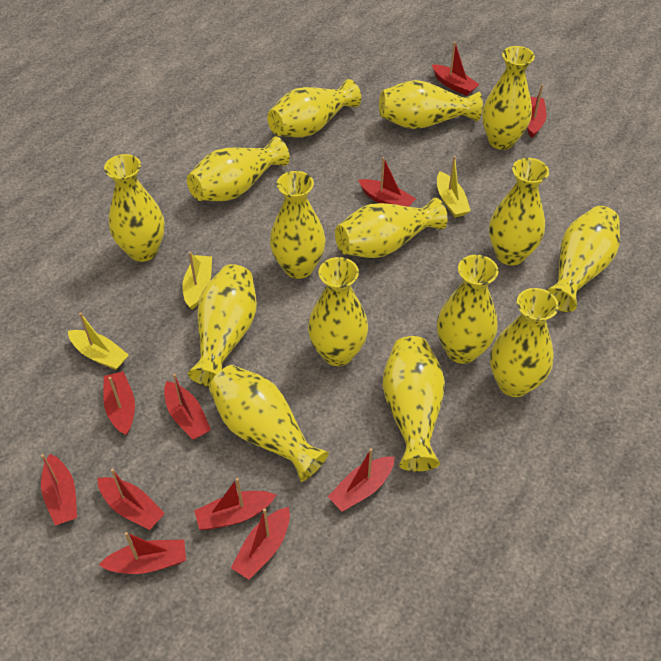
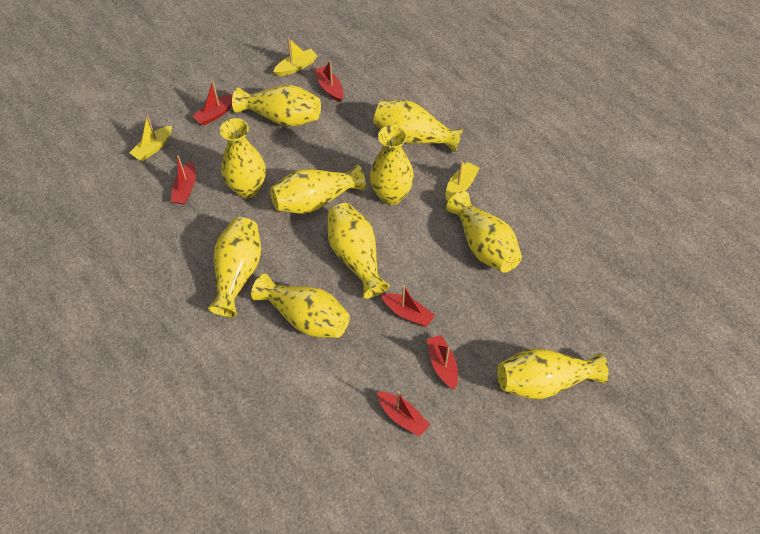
red boat: 11 -> 6
yellow vase: 15 -> 10

